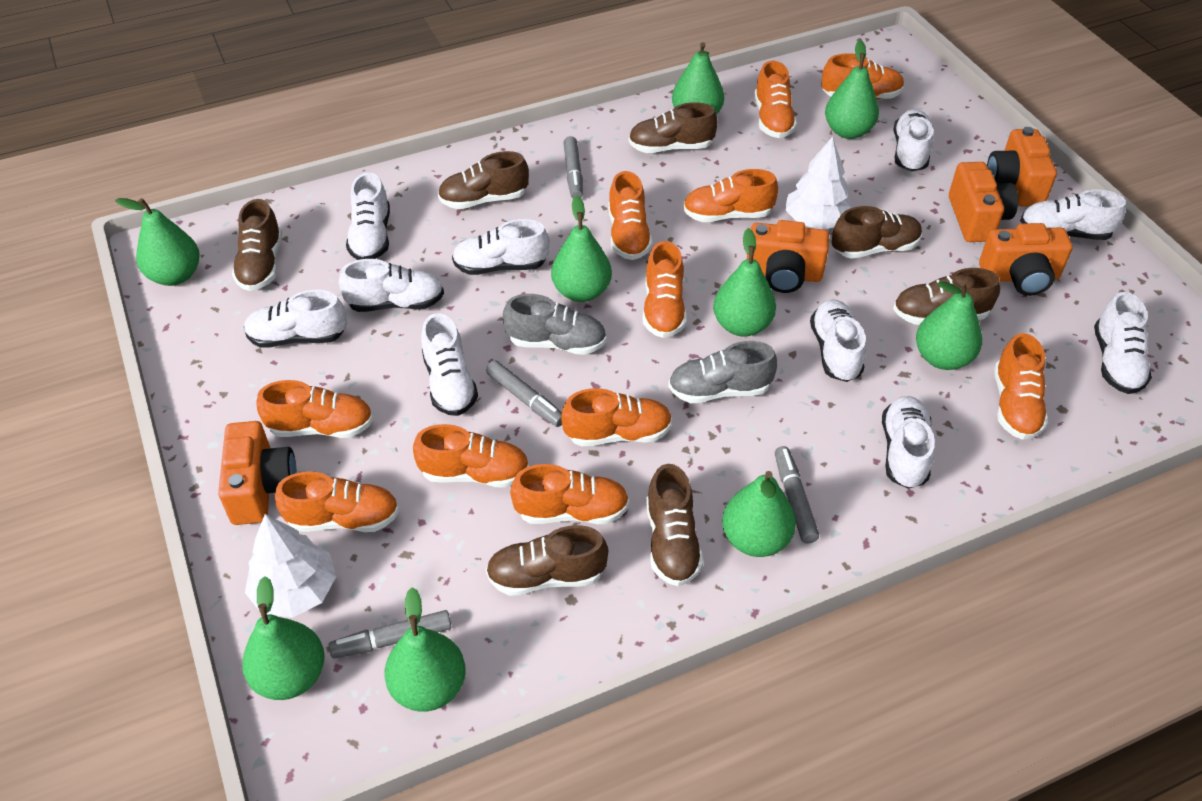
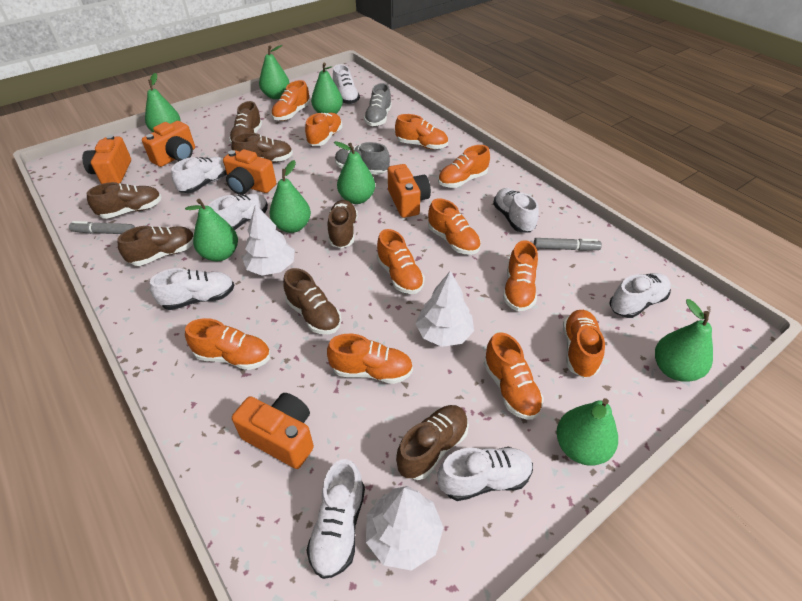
green pear: 9 -> 8
grey marker: 4 -> 2
white shoe: 10 -> 8
white tree: 2 -> 3

